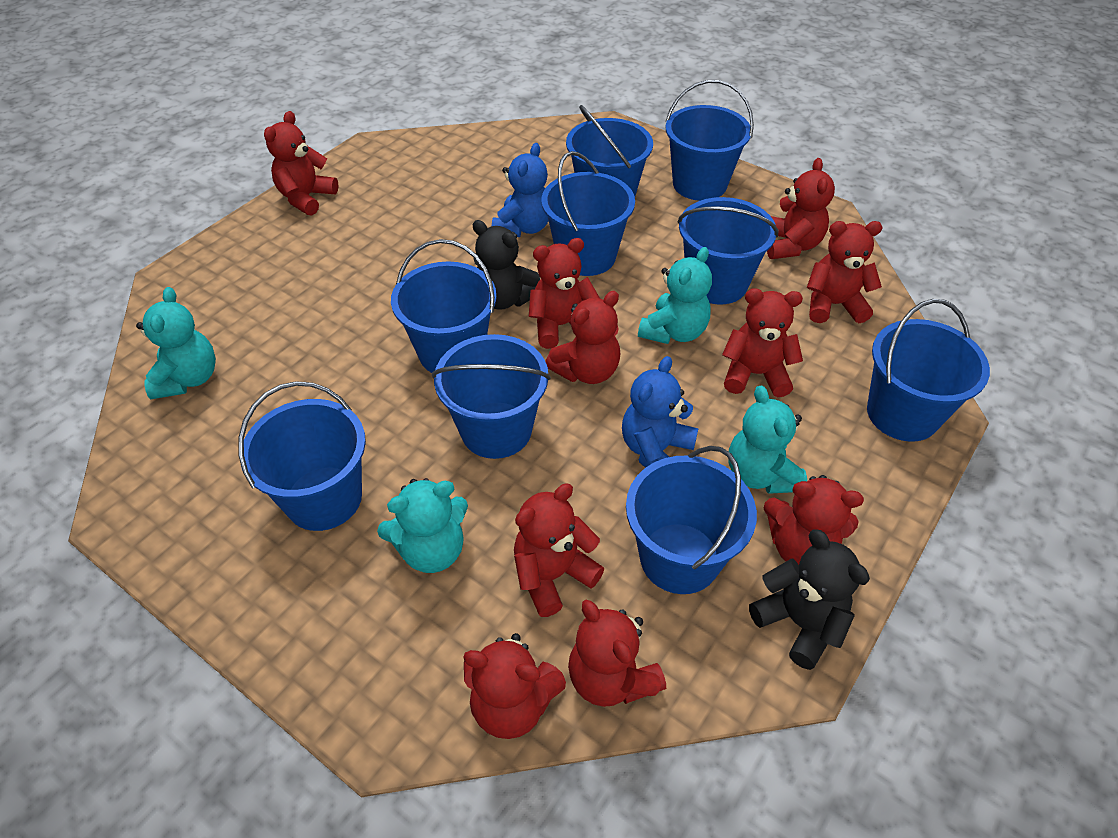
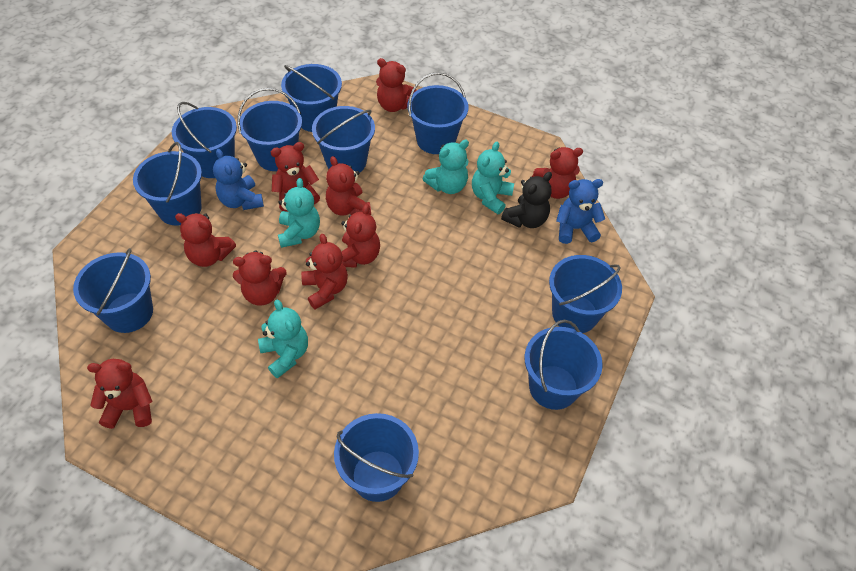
black teddy bear: 2 -> 1
blue bucket: 9 -> 10
red teddy bear: 10 -> 9

